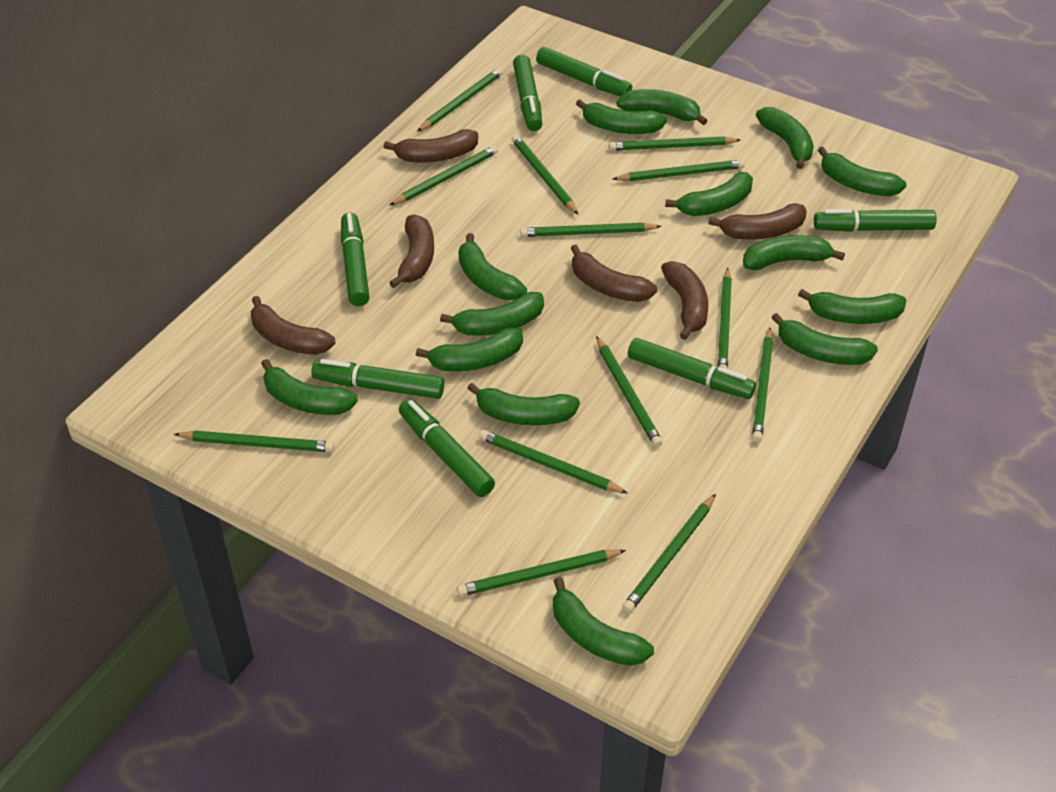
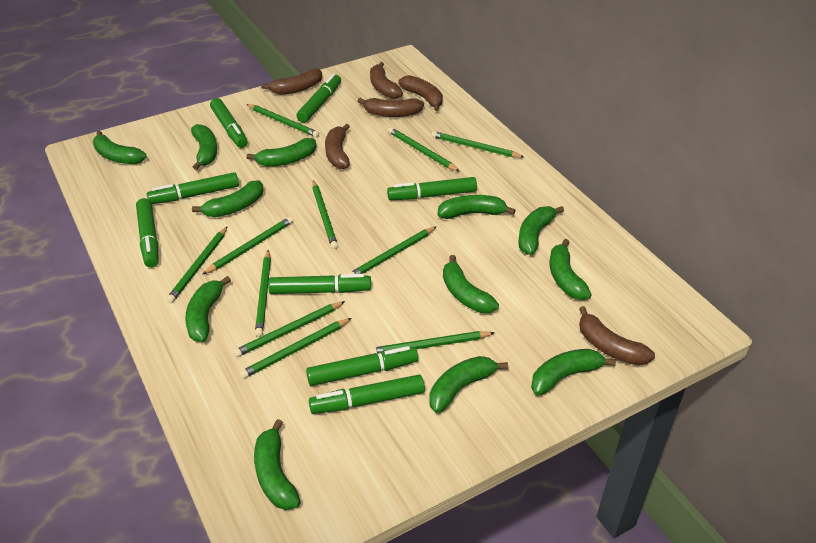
green banana: 14 -> 12
green marker: 7 -> 8
green pencil: 13 -> 11

